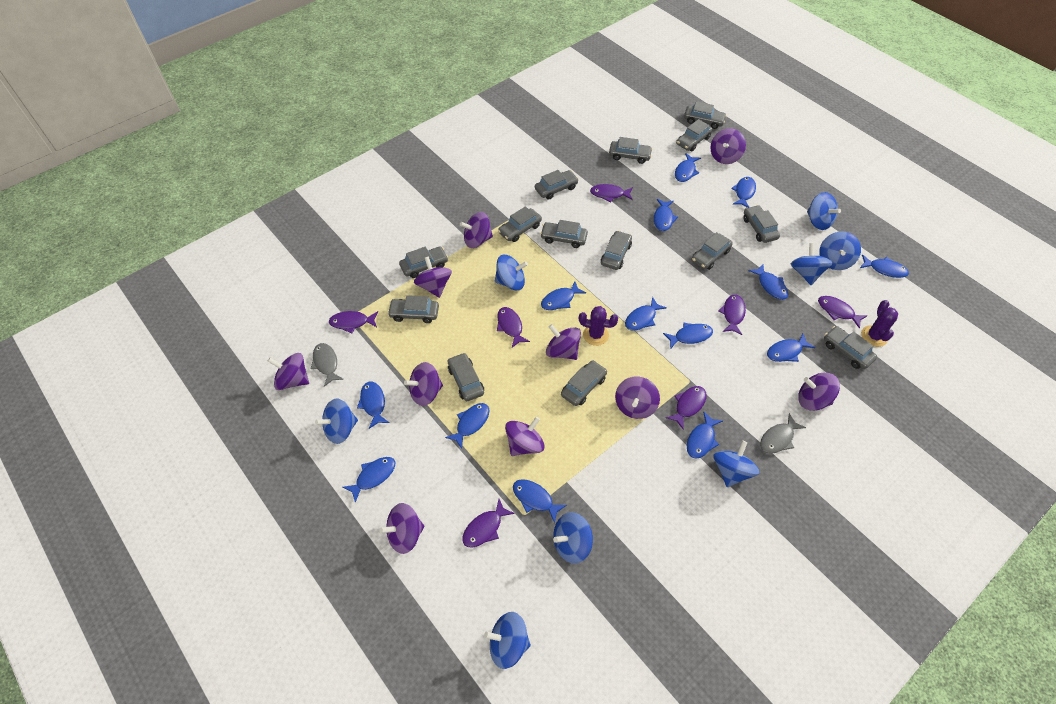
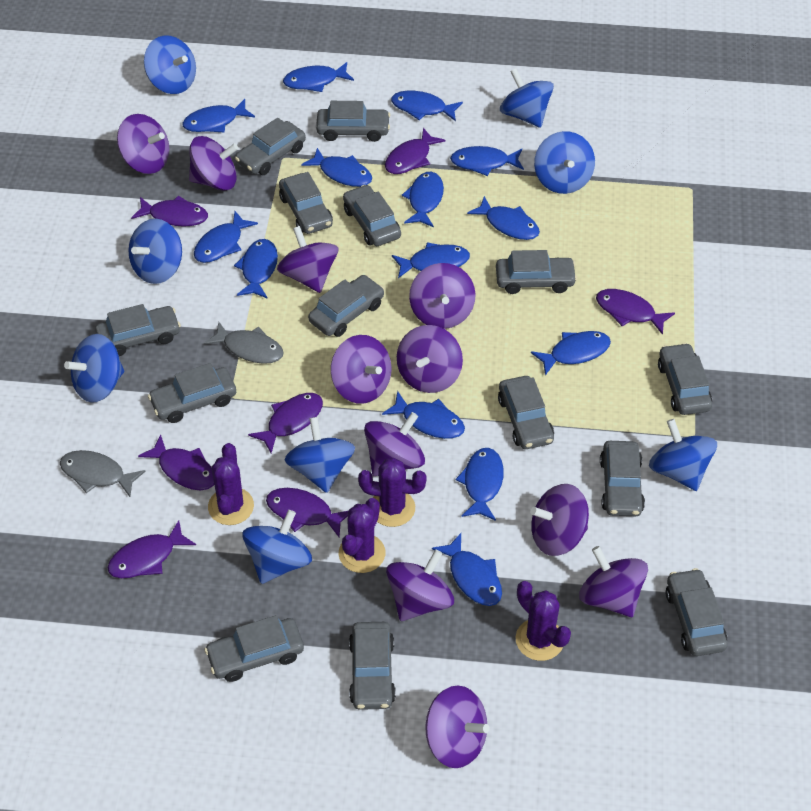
purple cactus: 2 -> 4
purple spinning top: 10 -> 11

